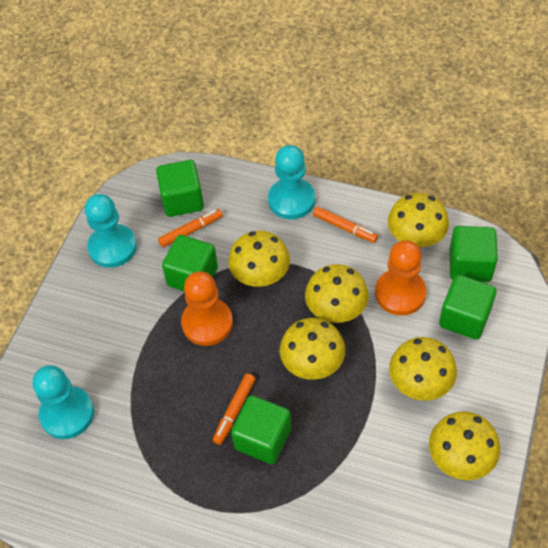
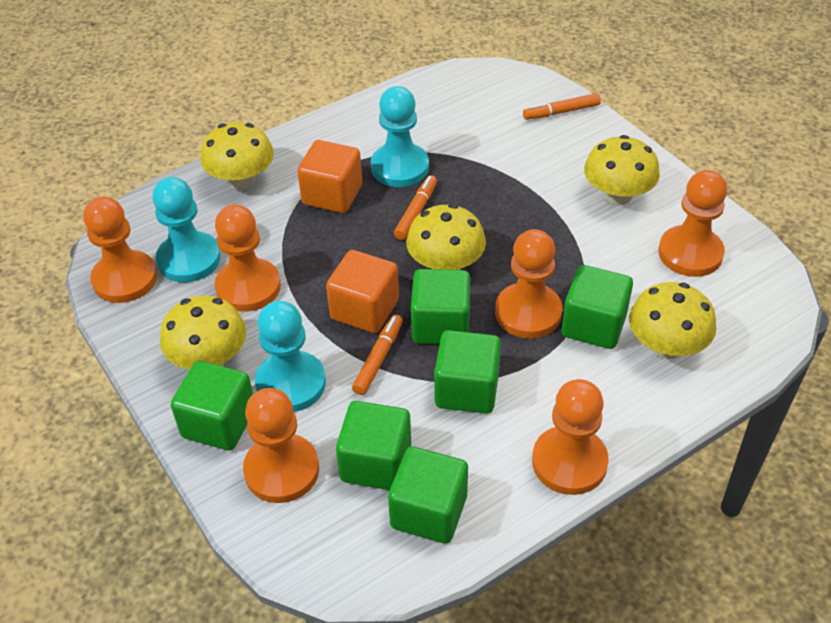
green cube: 5 -> 6
orange cube: 0 -> 2
orange pawn: 2 -> 6
yellow mushroom: 6 -> 5

